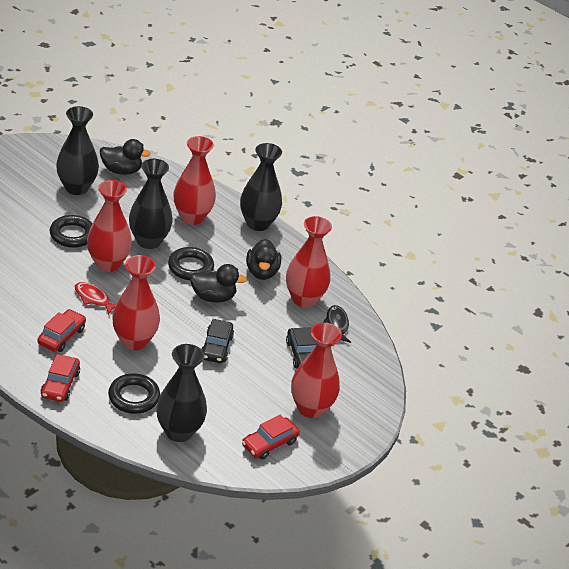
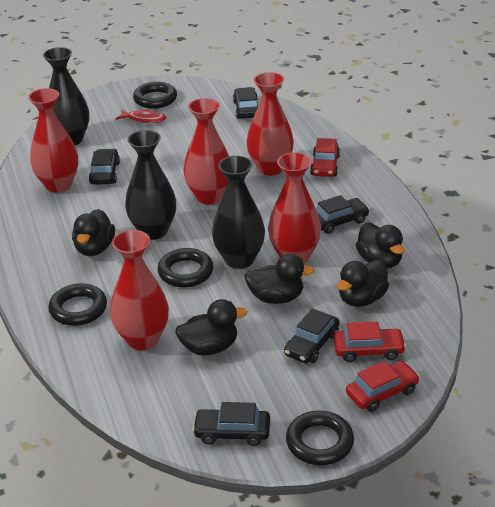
black car: 2 -> 5
black duck: 3 -> 5
black fish: 1 -> 0
black ring: 3 -> 4
black vase: 4 -> 3

